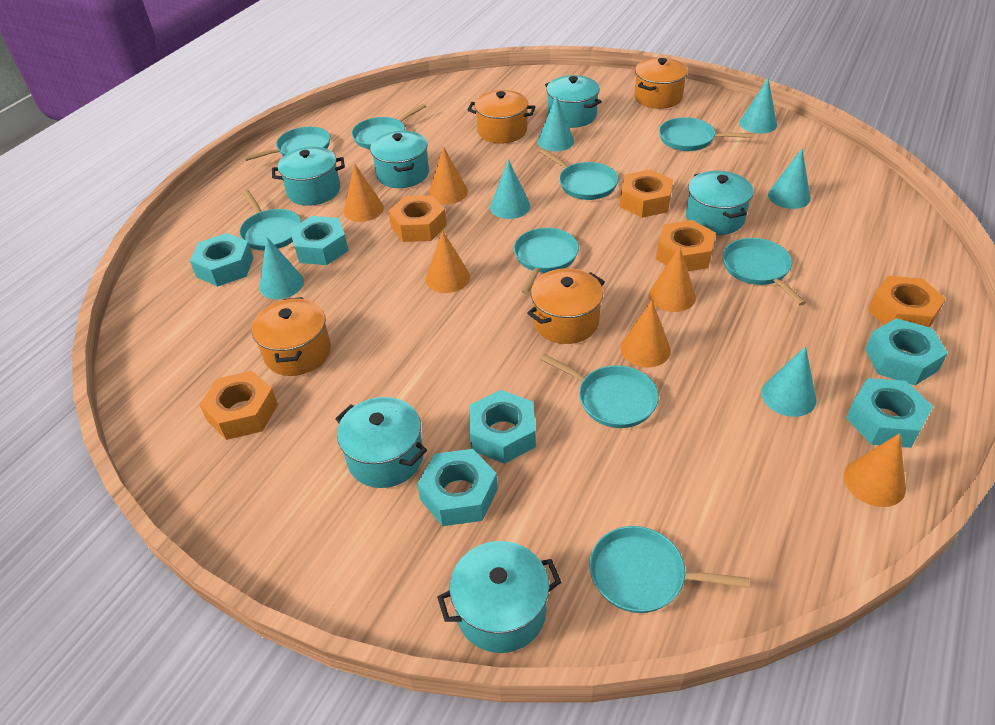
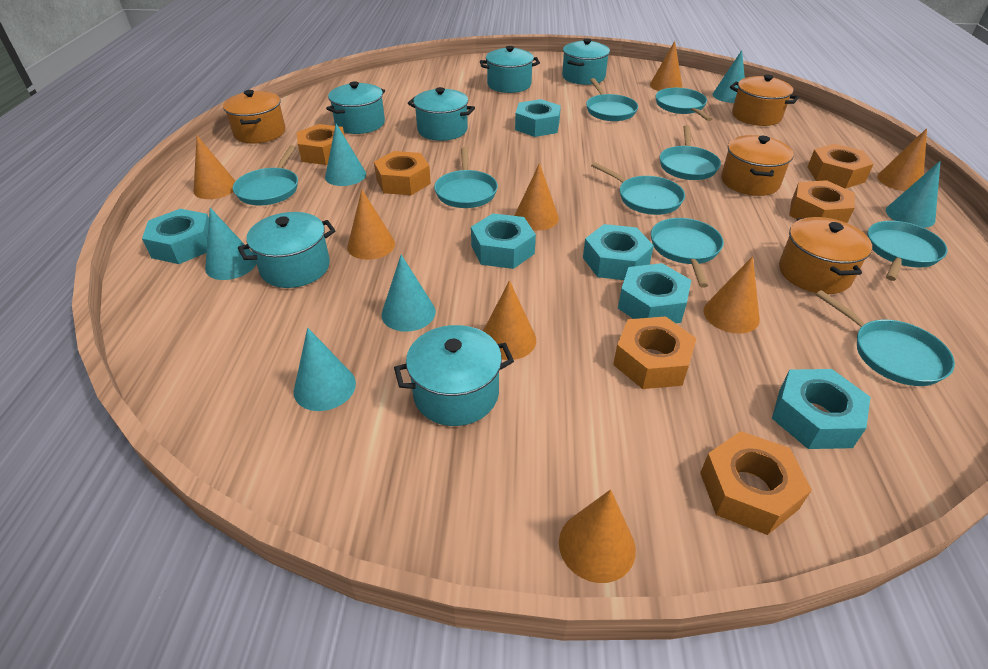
orange cone: 6 -> 8
orange nut: 5 -> 6

